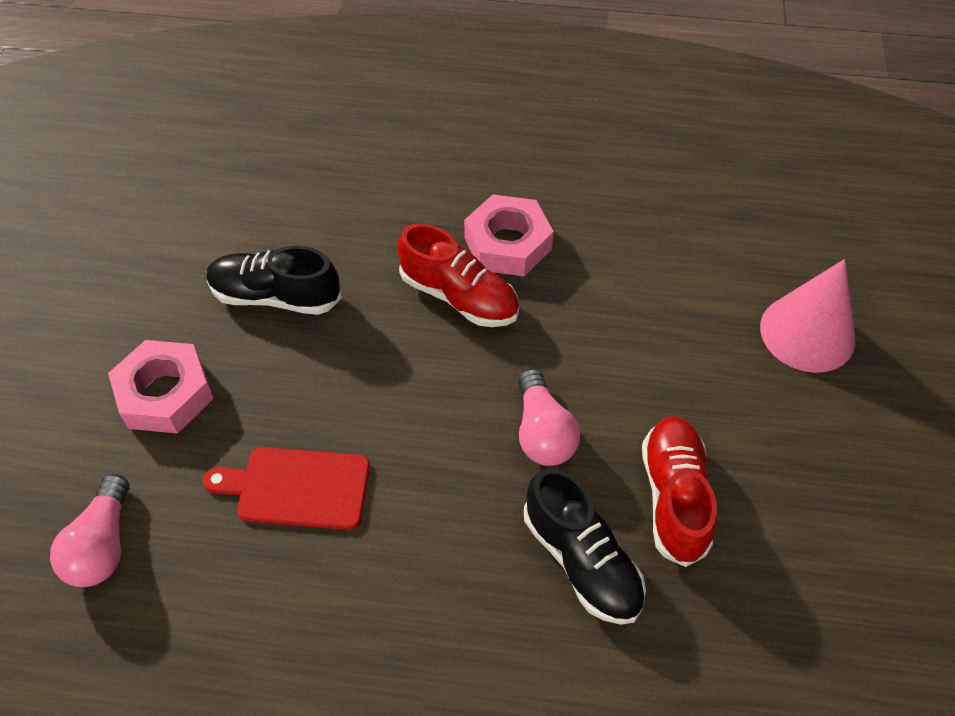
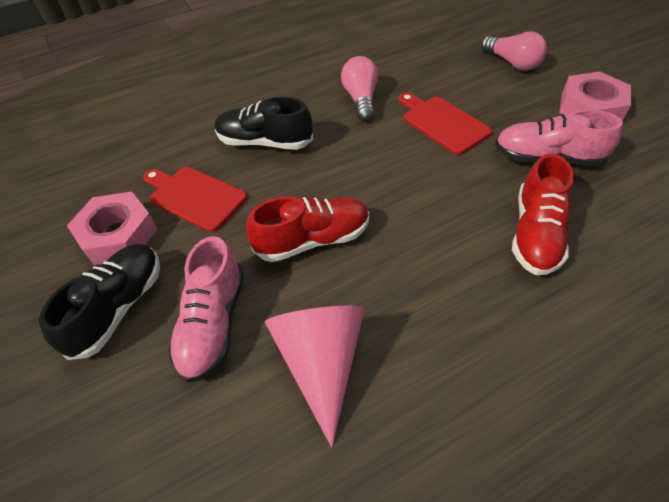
pink shoe: 0 -> 2
red cutting board: 1 -> 2

